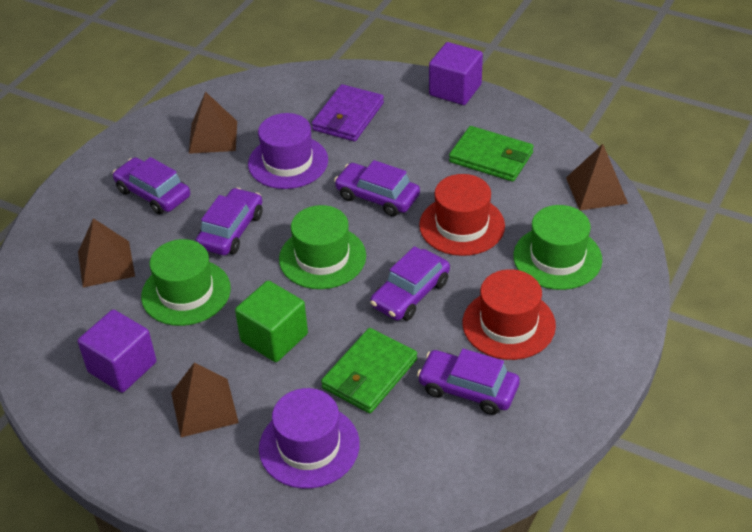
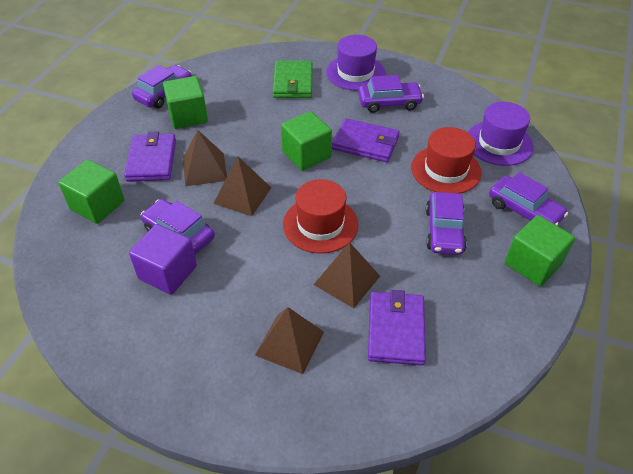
green cube: 1 -> 4
green hat: 3 -> 0
green wallet: 2 -> 1
purple cube: 2 -> 1
purple wallet: 1 -> 3

